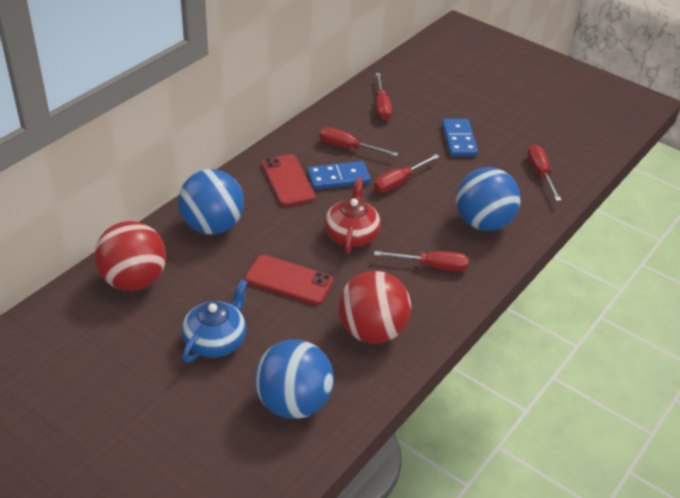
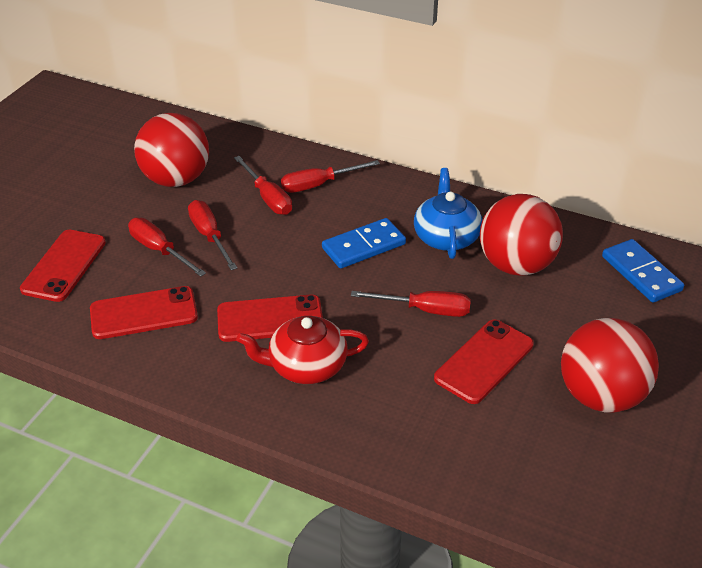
blue ball: 3 -> 0
red ball: 2 -> 3
red phone: 2 -> 4

